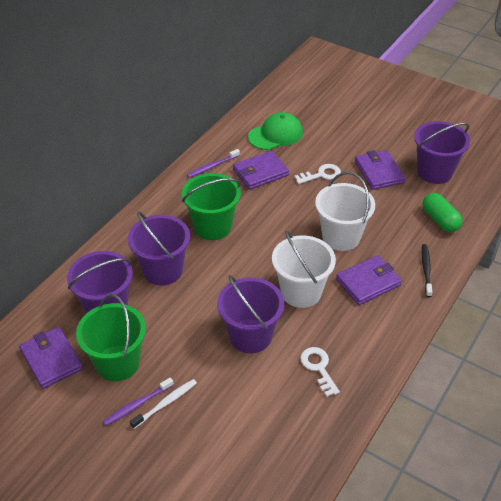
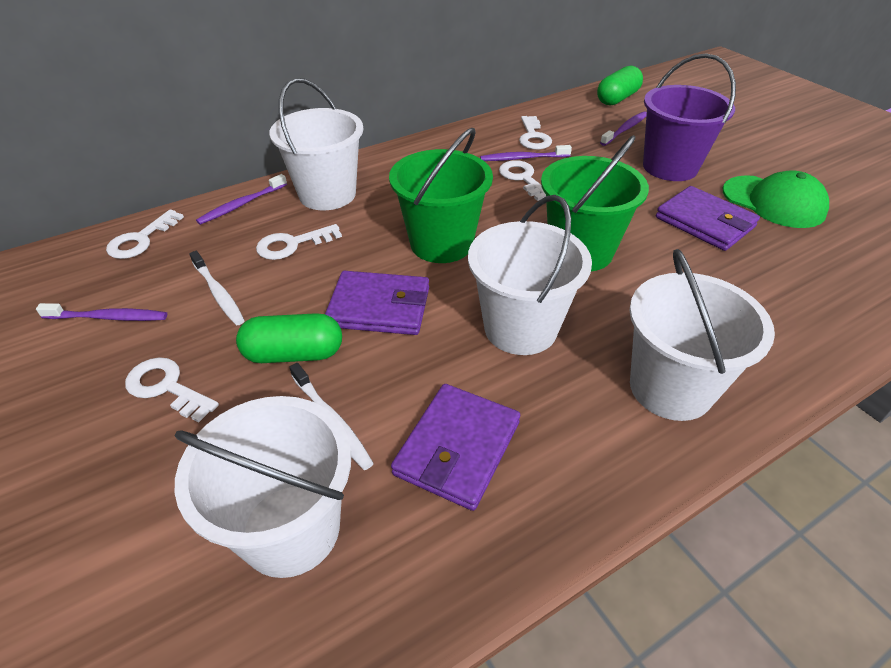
black toothbrush: 1 -> 0
green capsule: 1 -> 2
purple bucket: 4 -> 1
purple toothbrush: 2 -> 4
purple wallet: 4 -> 3
white bucket: 2 -> 4
white key: 2 -> 5
white toothbrush: 1 -> 2

